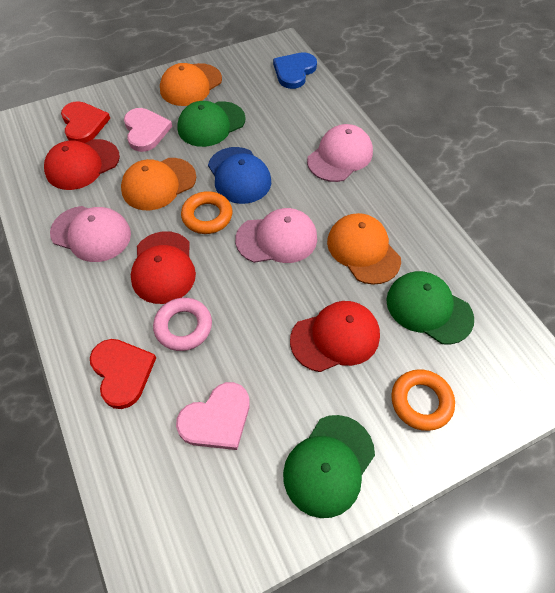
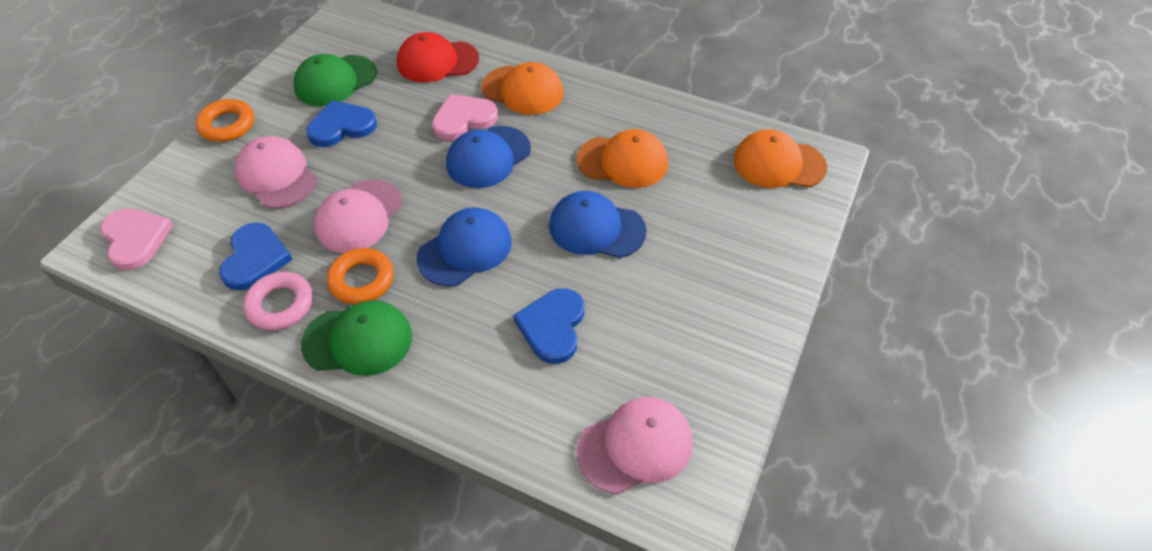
blue cap: 1 -> 3
blue heart: 1 -> 3
green cap: 3 -> 2
red cap: 3 -> 1
red heart: 2 -> 0

